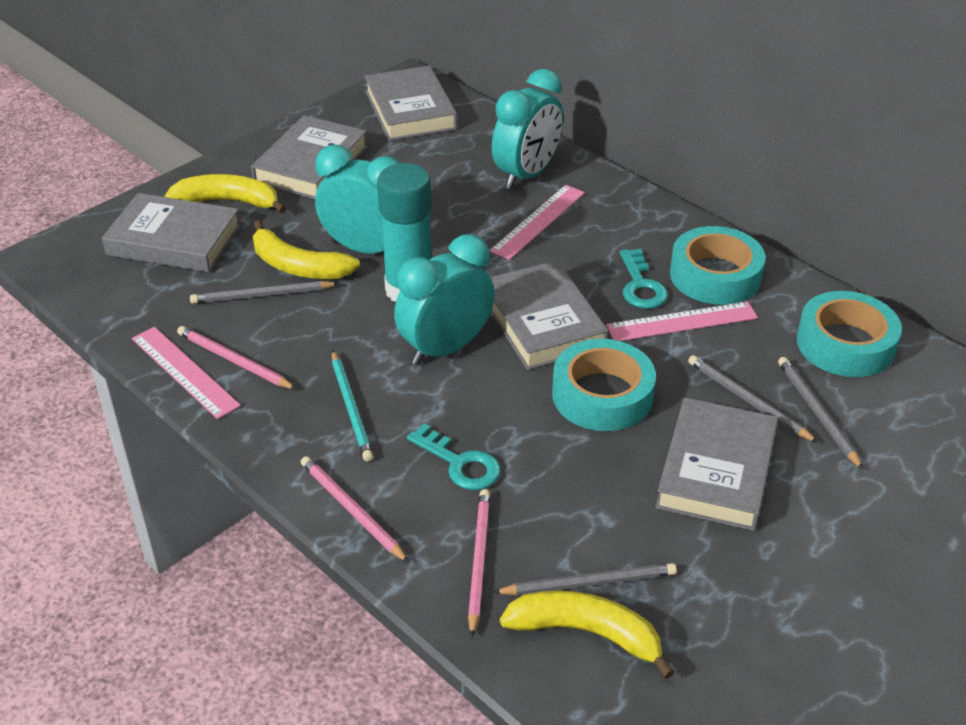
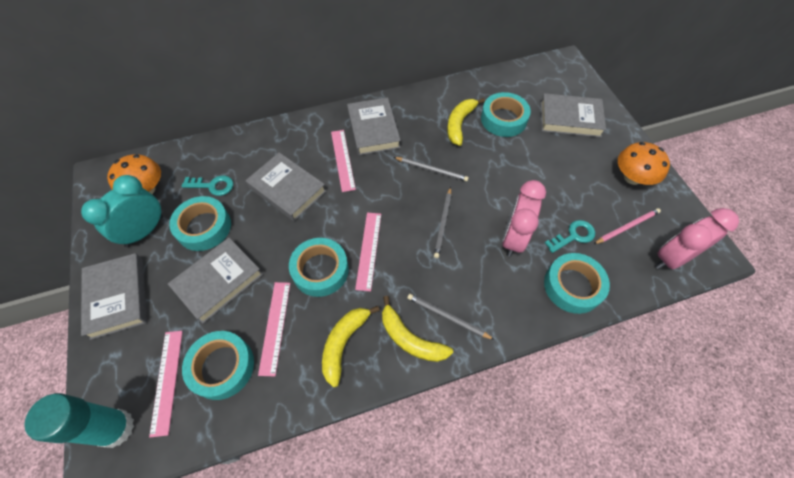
grey pencil: 4 -> 3
orange mushroom: 0 -> 2
pink clock: 0 -> 2
pink pencil: 3 -> 1
pink ruler: 3 -> 4
turquoise clock: 3 -> 1
turquoise pencil: 1 -> 0
turquoise tape: 3 -> 5

